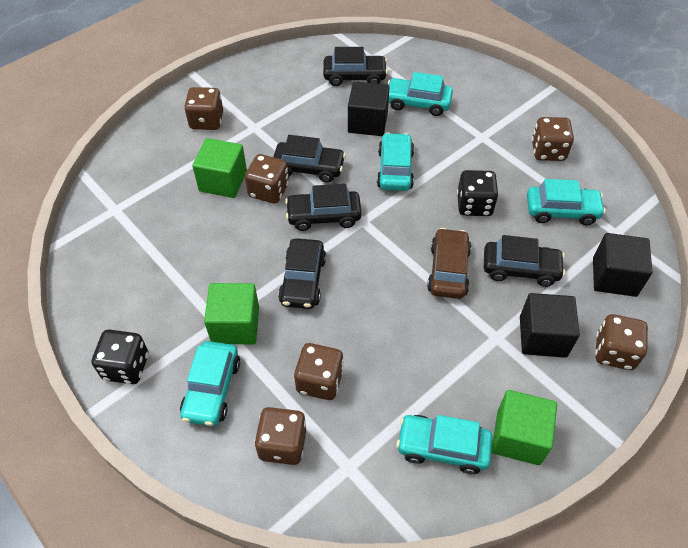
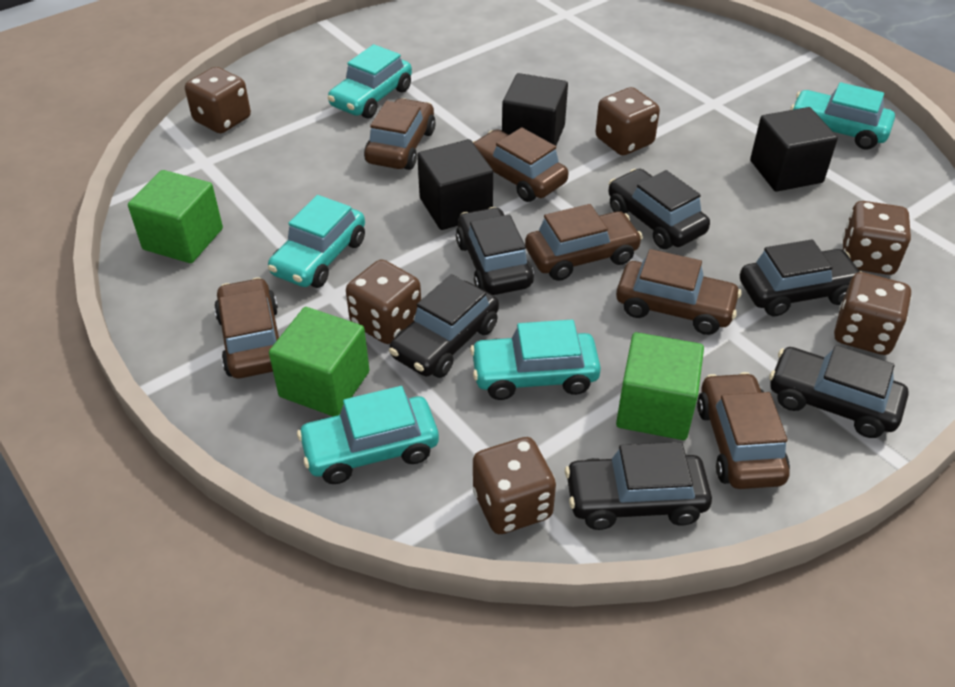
black car: 5 -> 6
black dice: 2 -> 0
brown car: 1 -> 6

